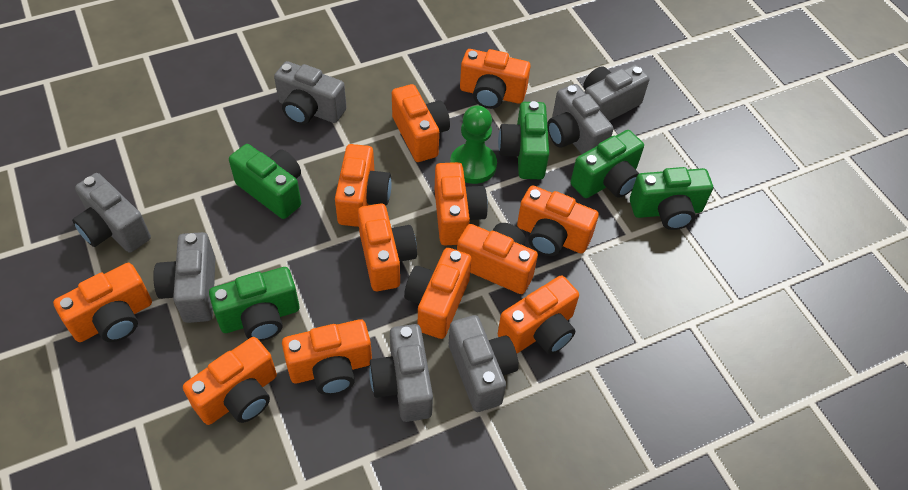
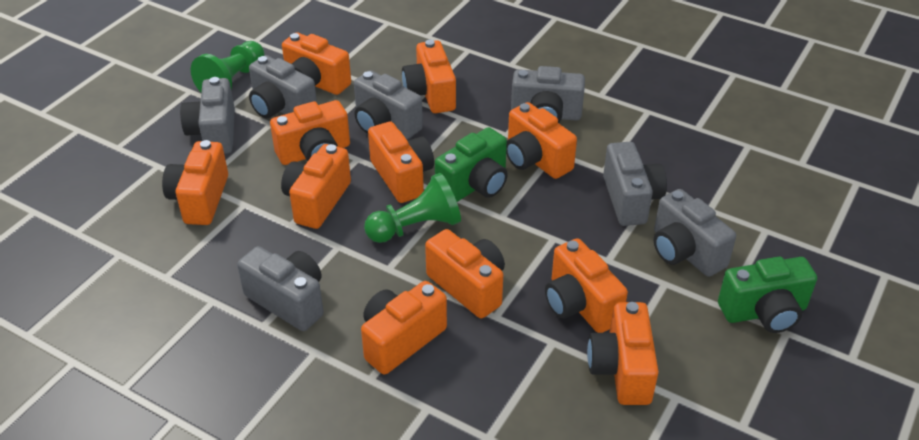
green camera: 5 -> 2
green pawn: 1 -> 2
orange camera: 12 -> 11

